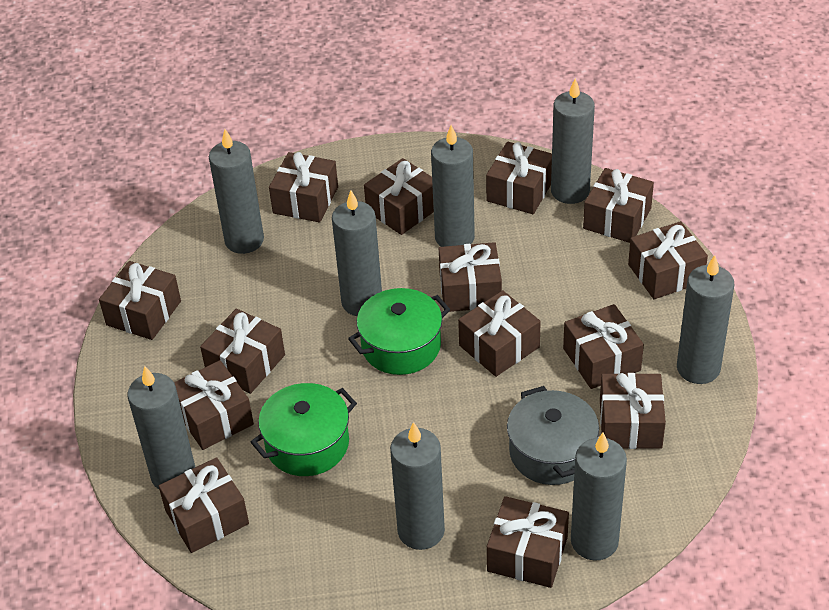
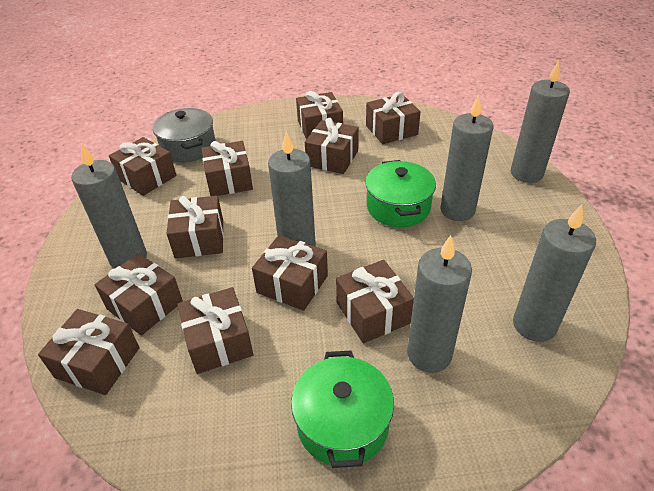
brown gift: 14 -> 11
grey candle: 8 -> 6

